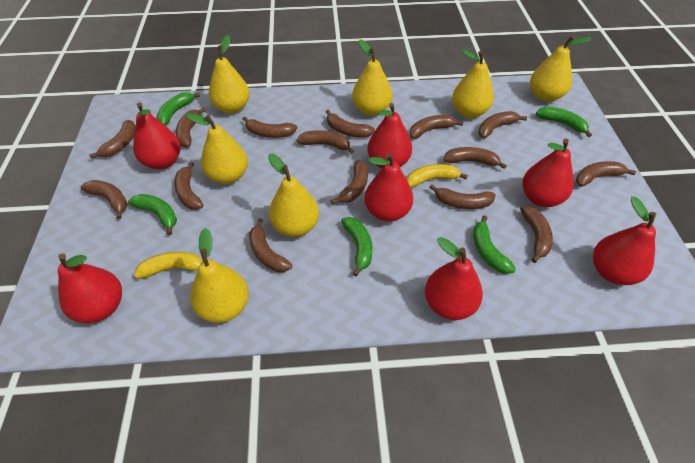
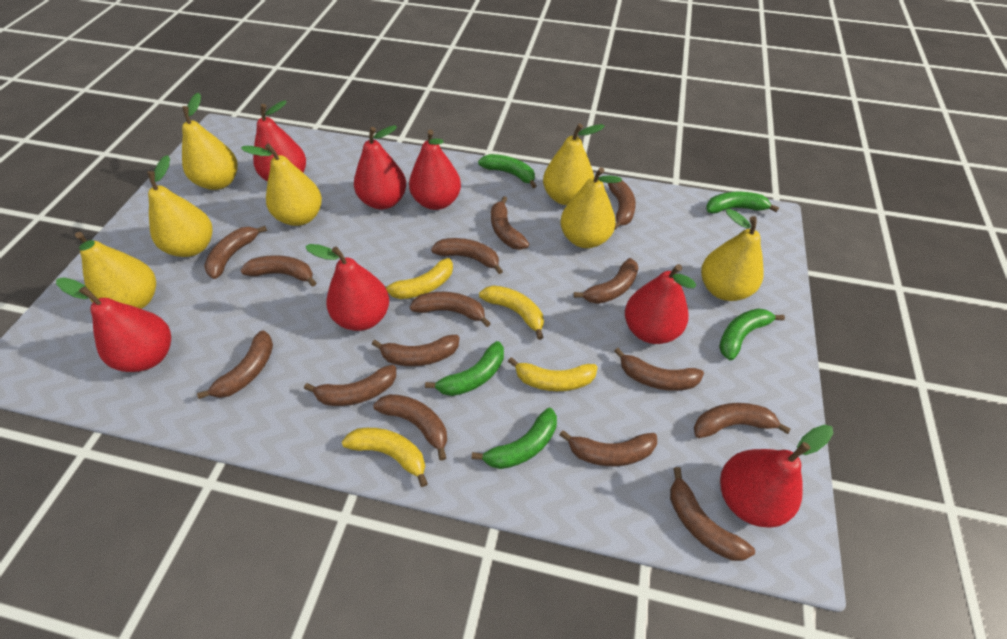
yellow banana: 2 -> 4

